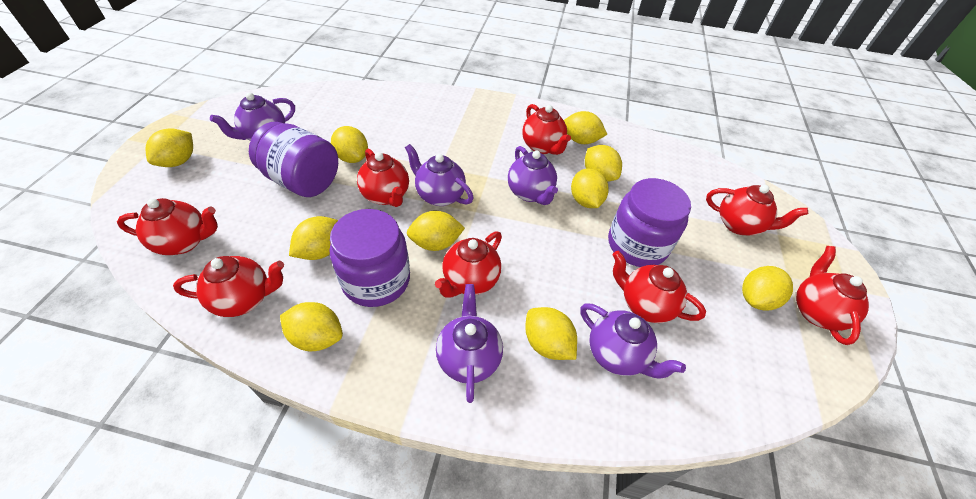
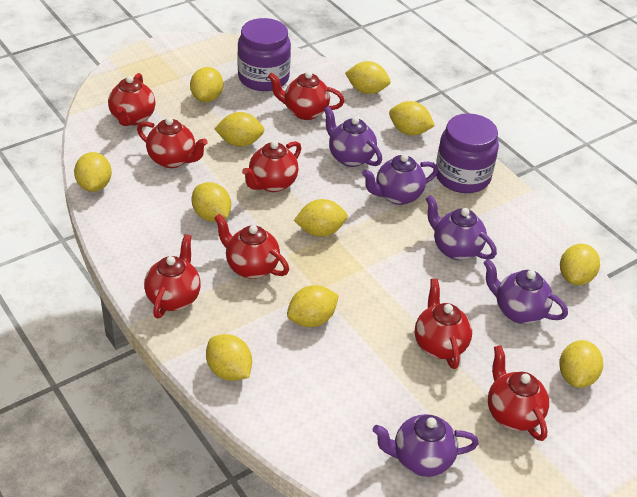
purple jar: 3 -> 2
yellow lemon: 10 -> 11

